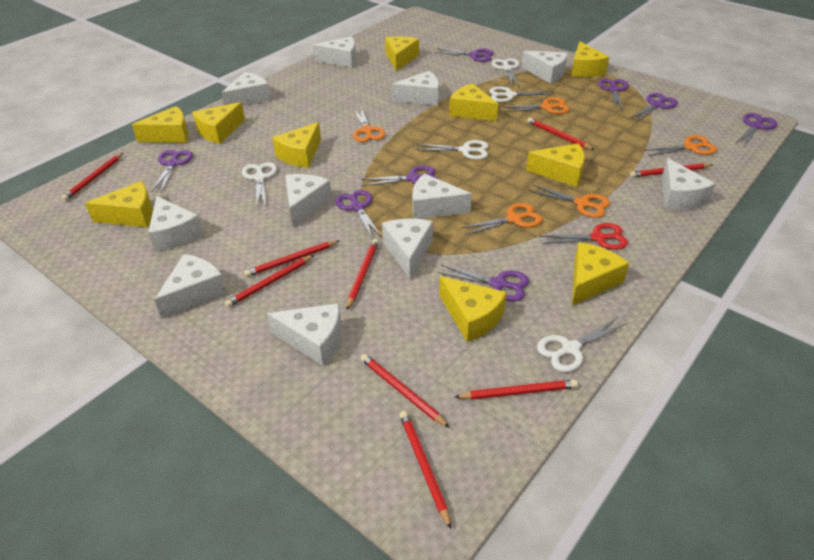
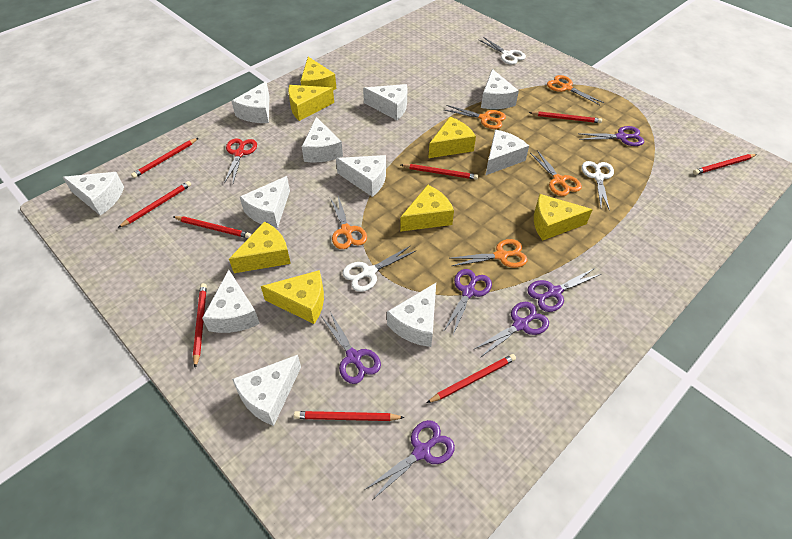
purple scissors: 8 -> 6
white scissors: 5 -> 3
yellow cheese: 10 -> 7

